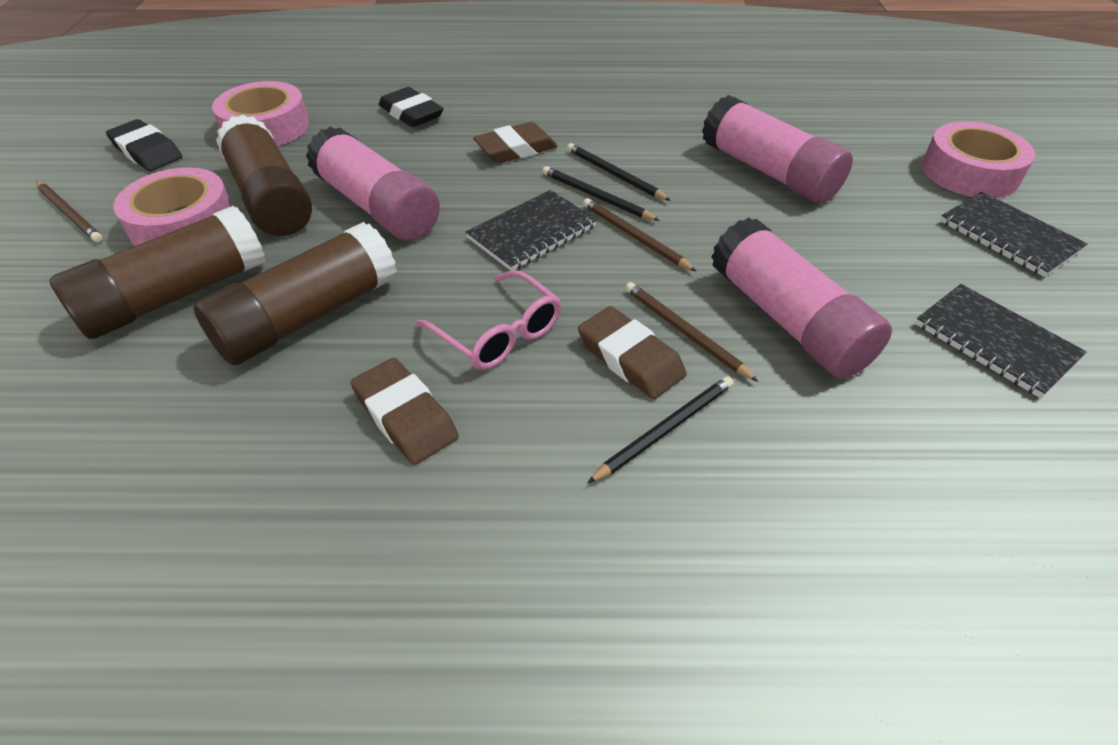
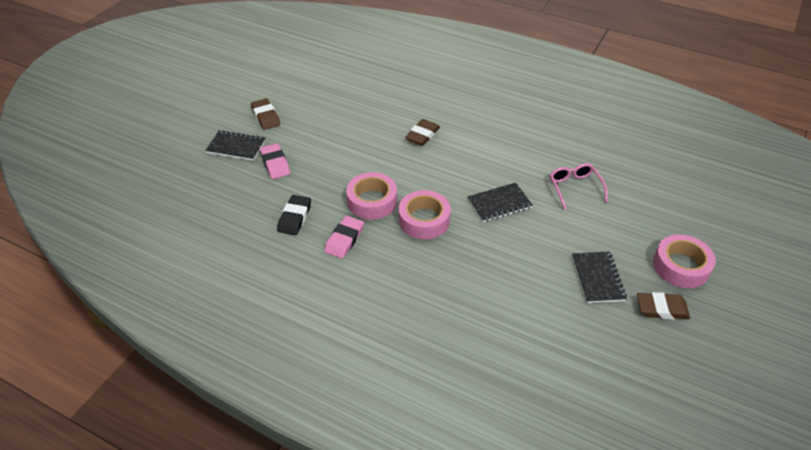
black eraser: 2 -> 1
black pencil: 3 -> 0
brown glue stick: 3 -> 0
brown pencil: 3 -> 0
pink eraser: 0 -> 2
pink glue stick: 3 -> 0

